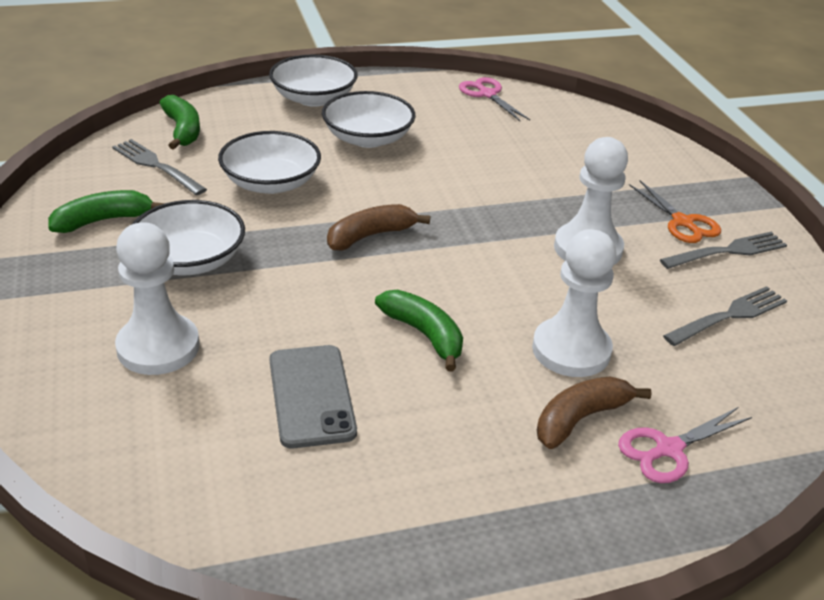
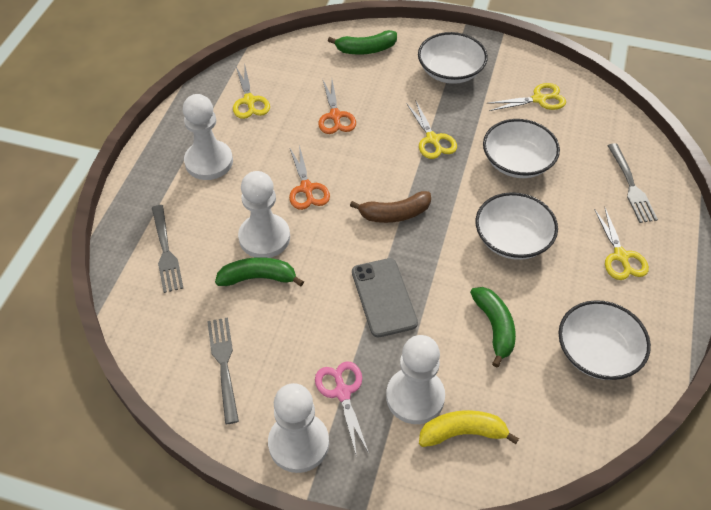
brown banana: 2 -> 1
orange scissors: 1 -> 2
pink scissors: 2 -> 1
white pawn: 3 -> 4
yellow banana: 0 -> 1
yellow scissors: 0 -> 4

